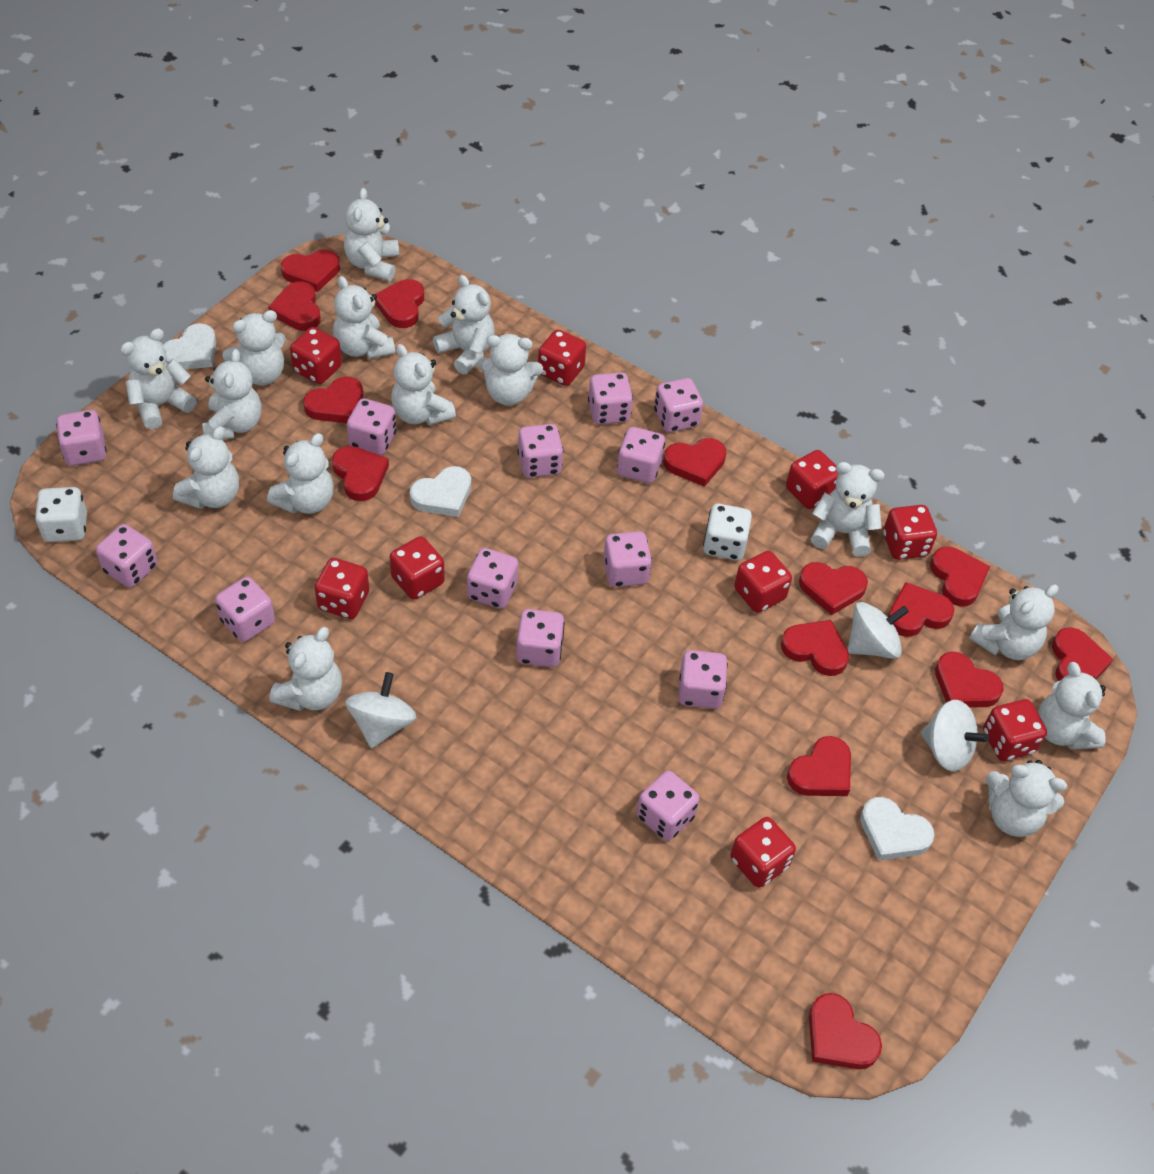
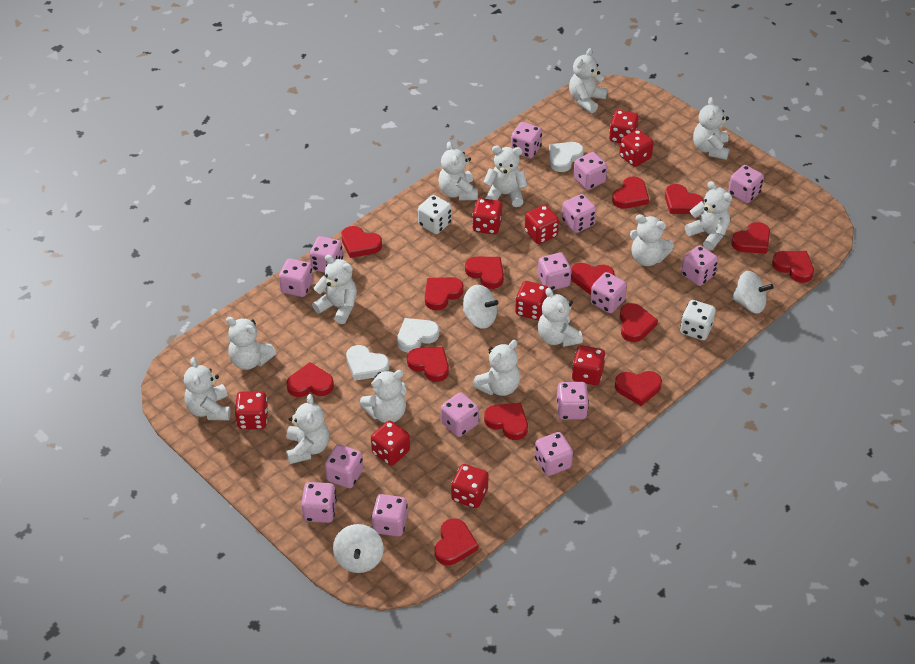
pink dice: 13 -> 15
white teddy bear: 15 -> 13

